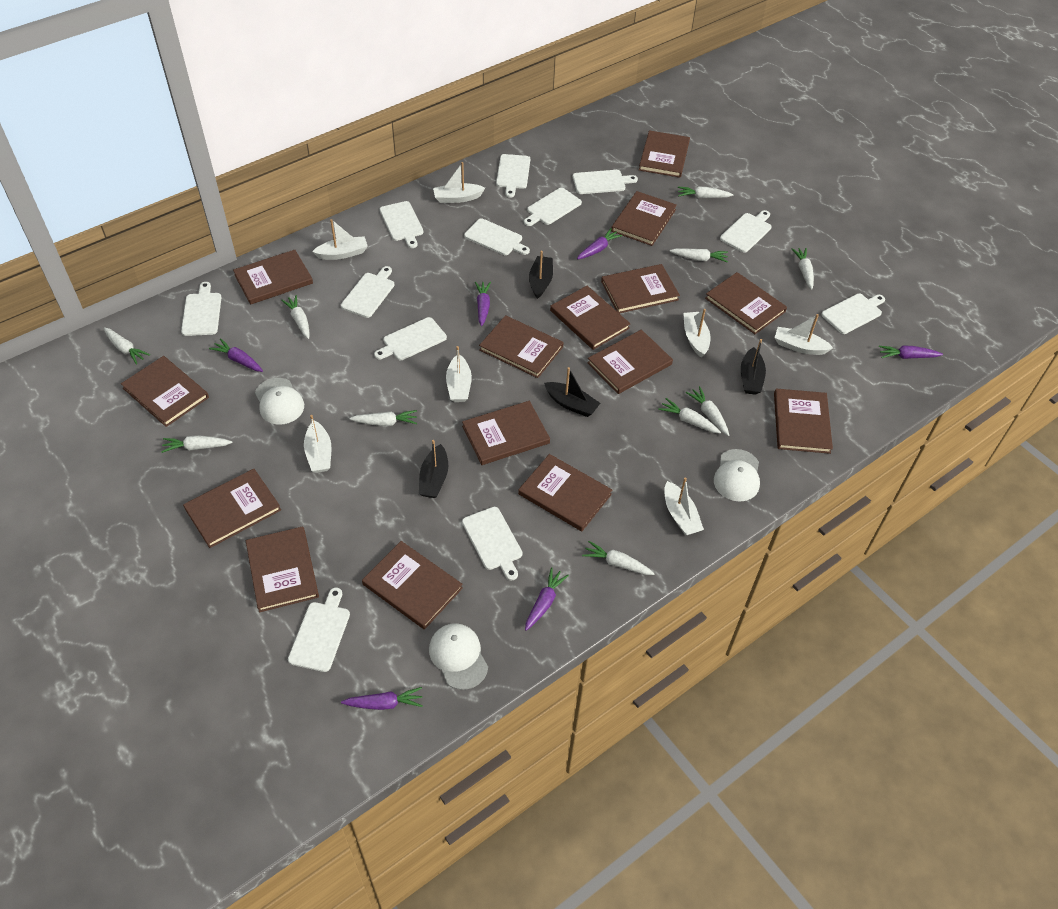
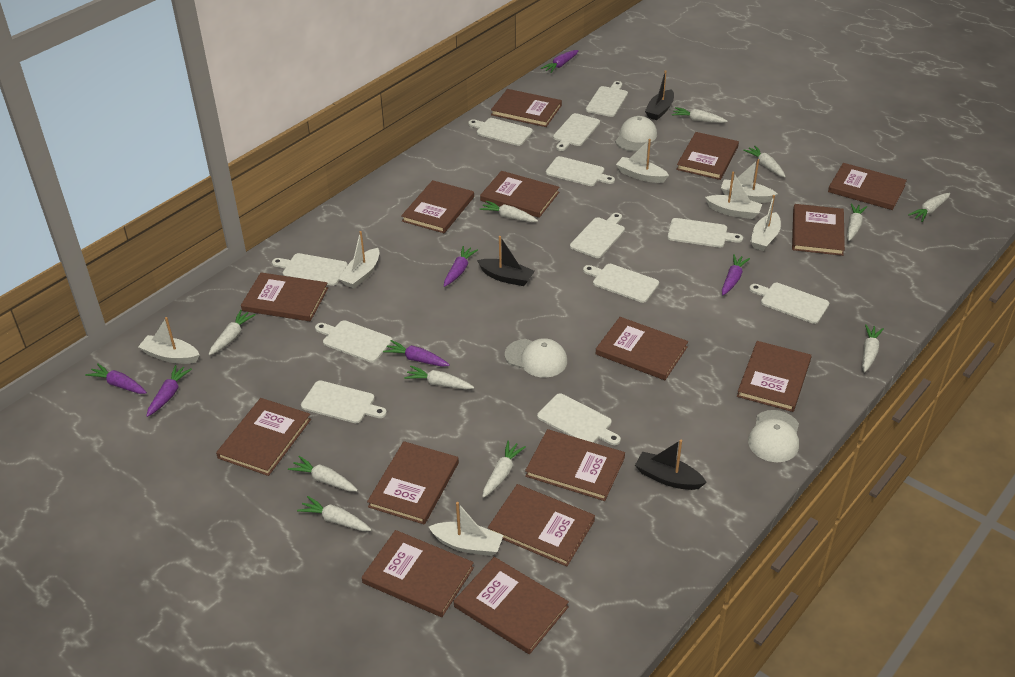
black boat: 4 -> 3
white carrot: 10 -> 11

